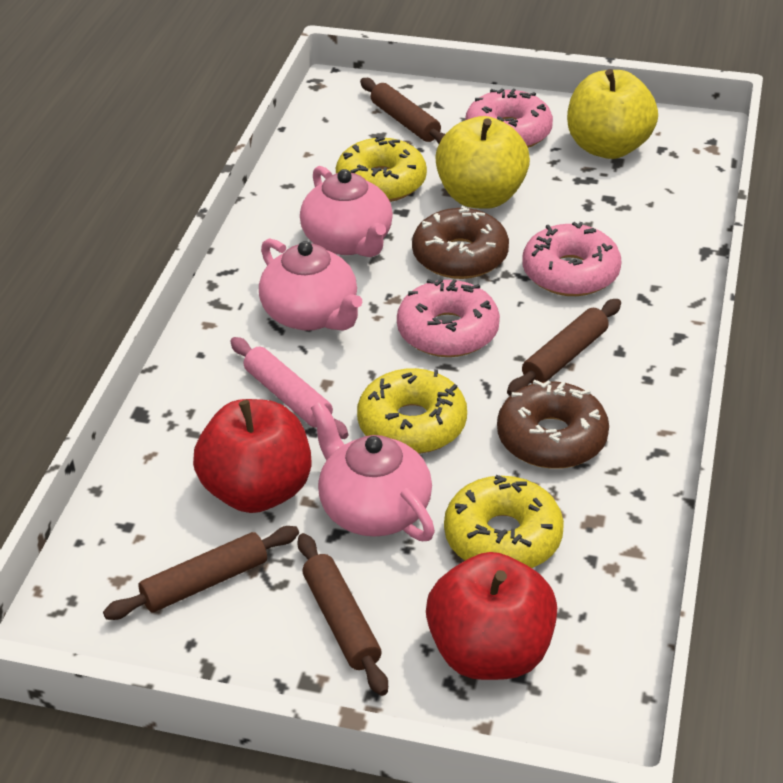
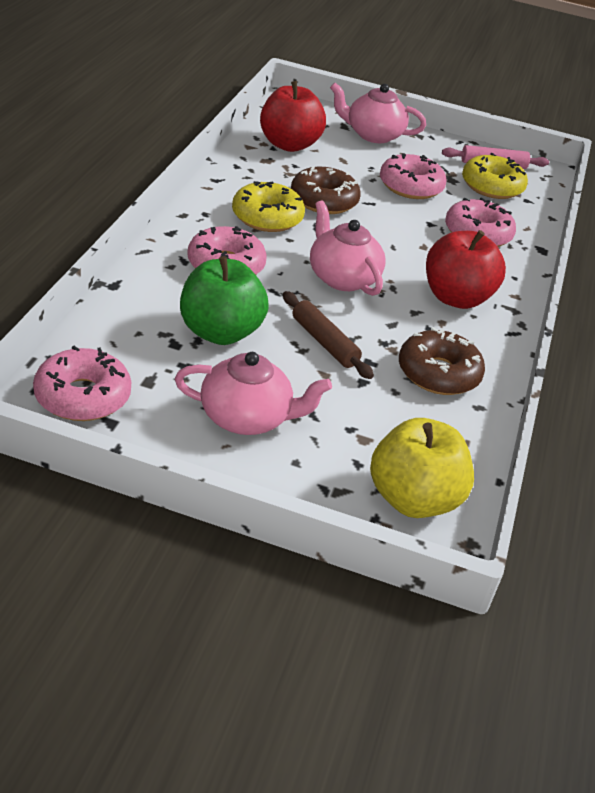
brown rolling pin: 4 -> 1
green apple: 0 -> 1
pink donut: 3 -> 4
yellow apple: 2 -> 1
yellow donut: 3 -> 2

